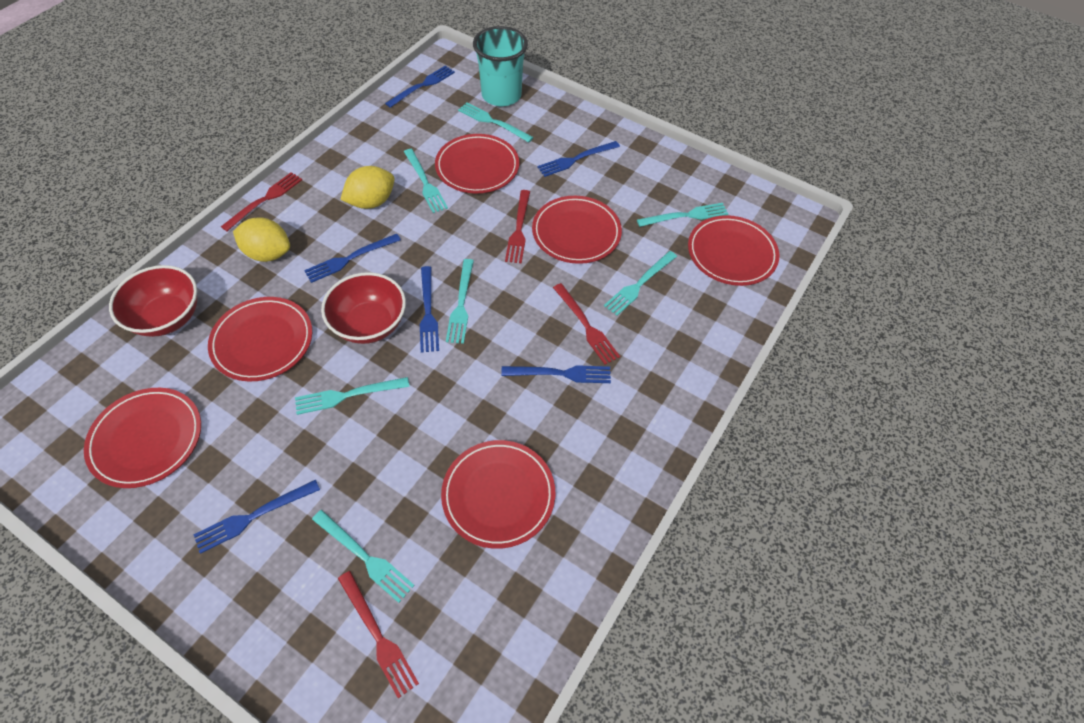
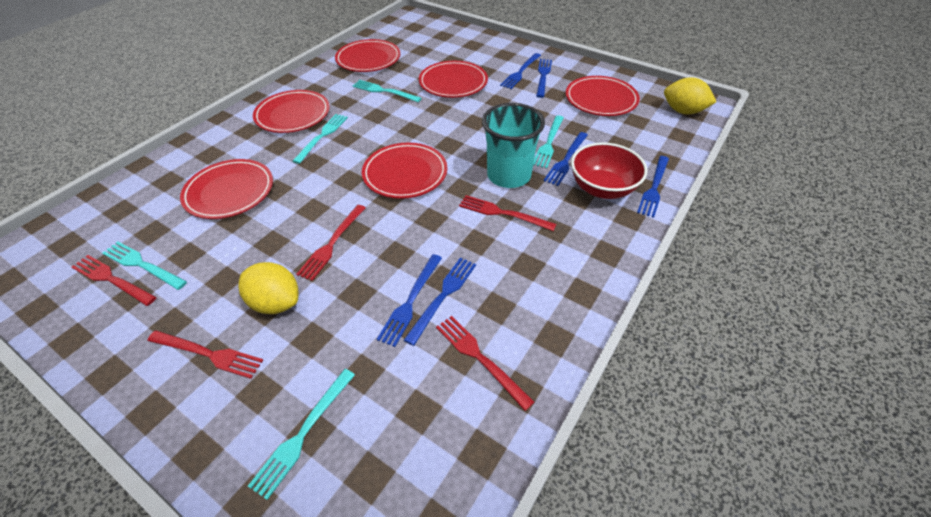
red bowl: 2 -> 1
red fork: 4 -> 5
turquoise fork: 7 -> 5

